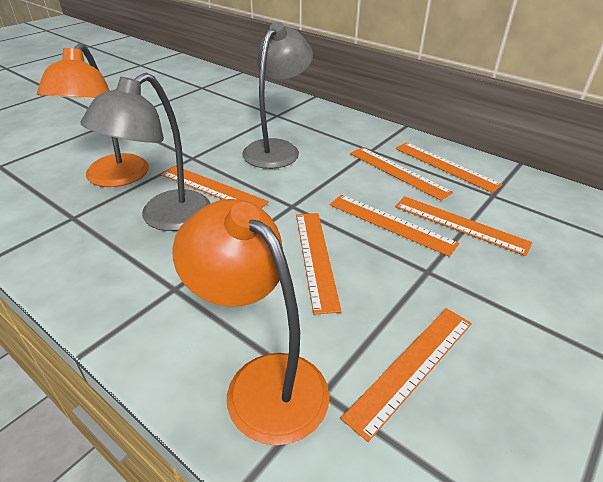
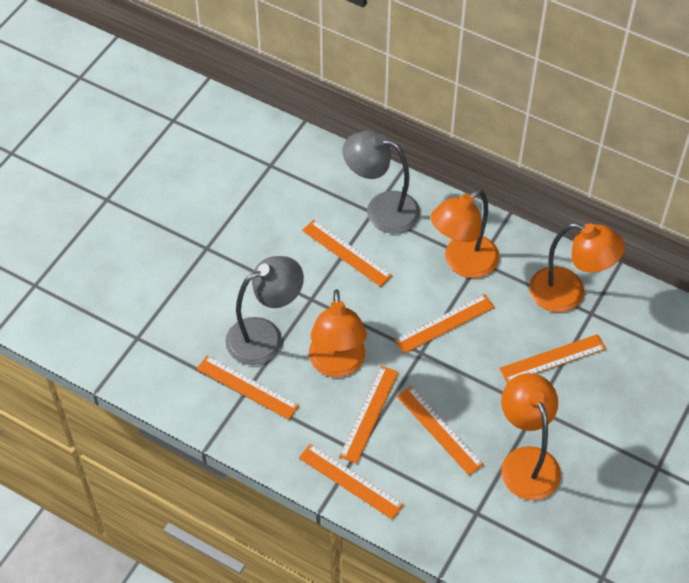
orange lamp: 2 -> 4

